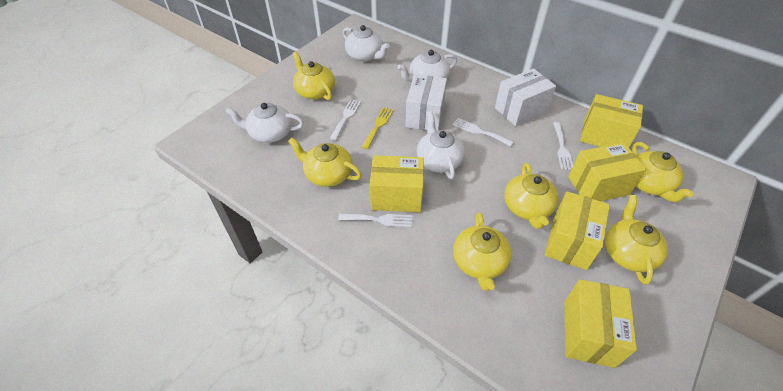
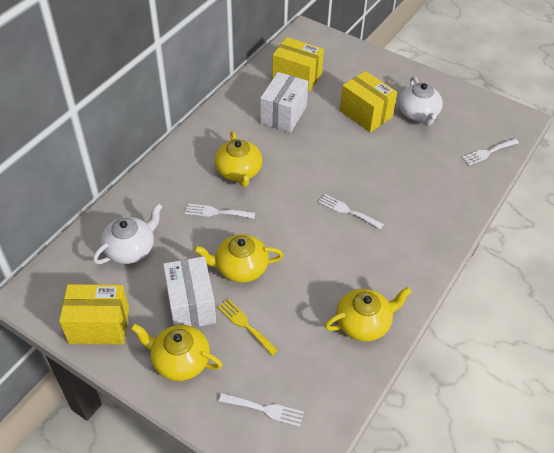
white teapot: 4 -> 2
yellow box: 5 -> 3
yellow teapot: 6 -> 4

